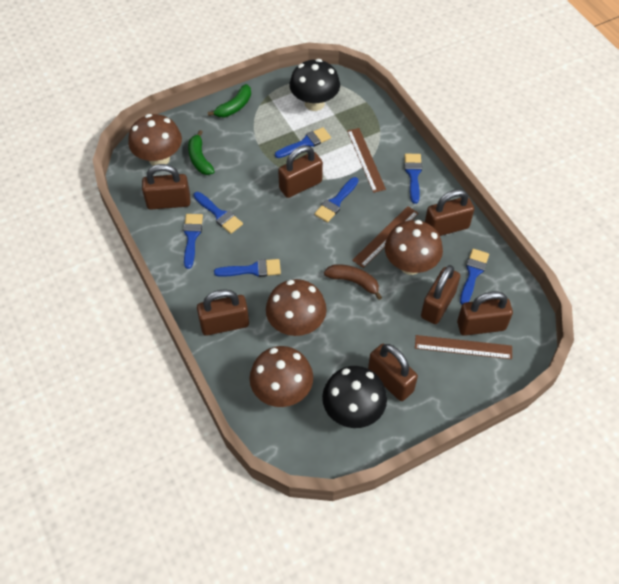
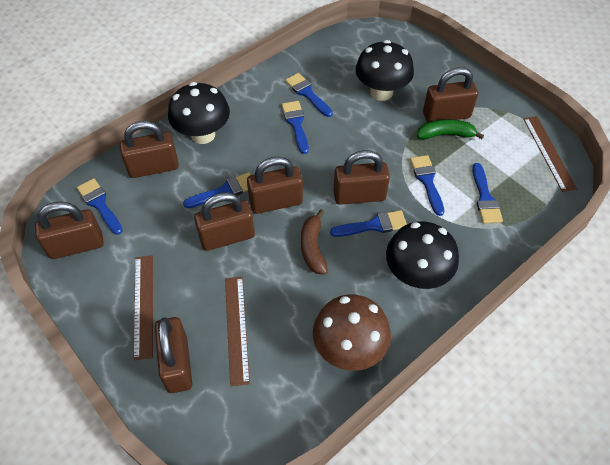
black mushroom: 2 -> 3
brown mushroom: 4 -> 1
green banana: 2 -> 1

